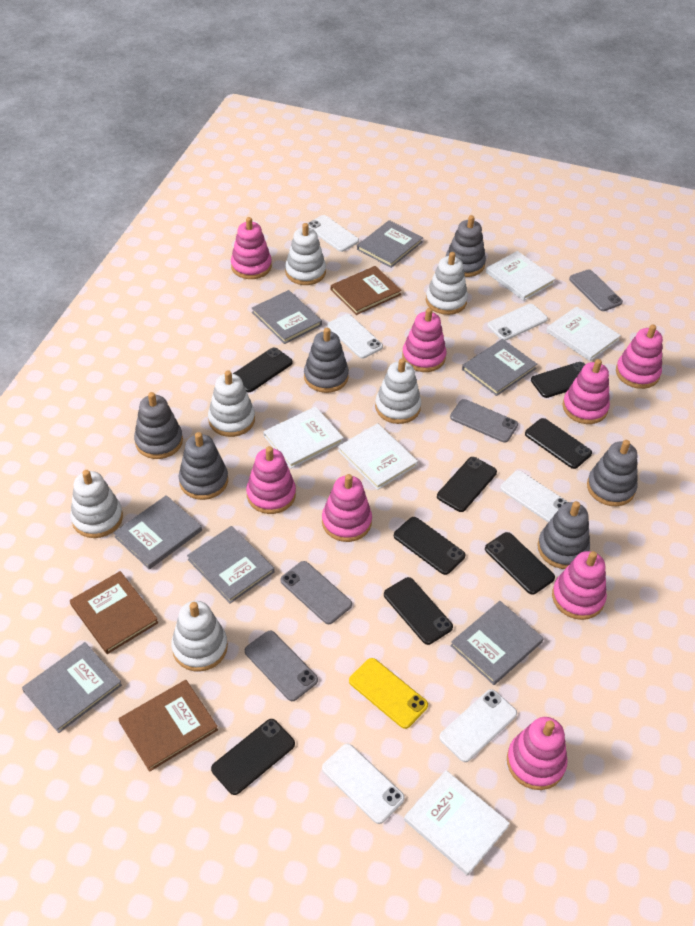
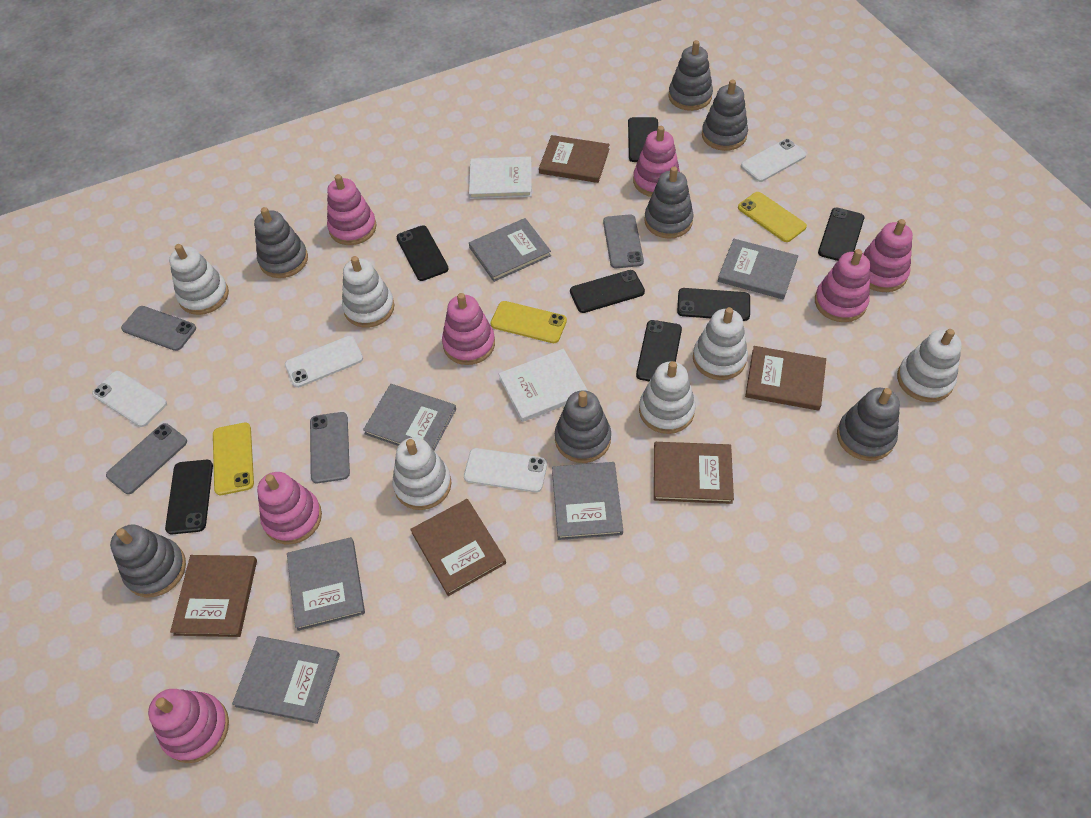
black phone: 8 -> 7
brown book: 3 -> 5
grey book: 7 -> 6
grey stacking toy: 6 -> 7
pink stacking toy: 8 -> 7
white book: 5 -> 2
white phone: 6 -> 4
yellow phone: 1 -> 3

